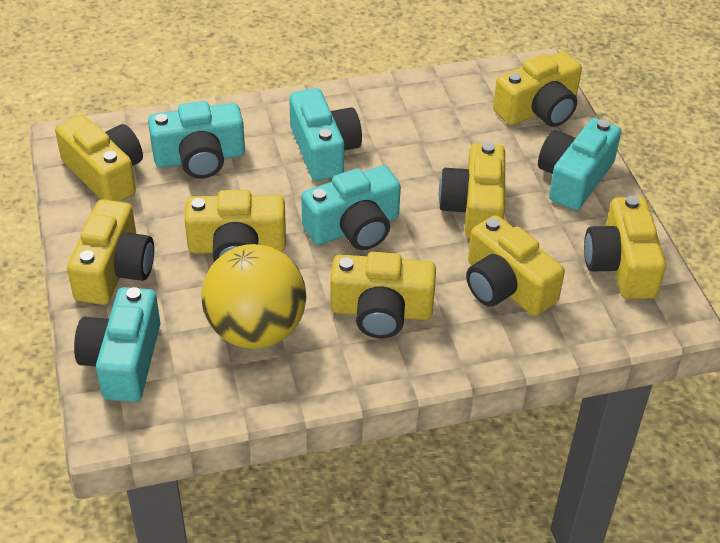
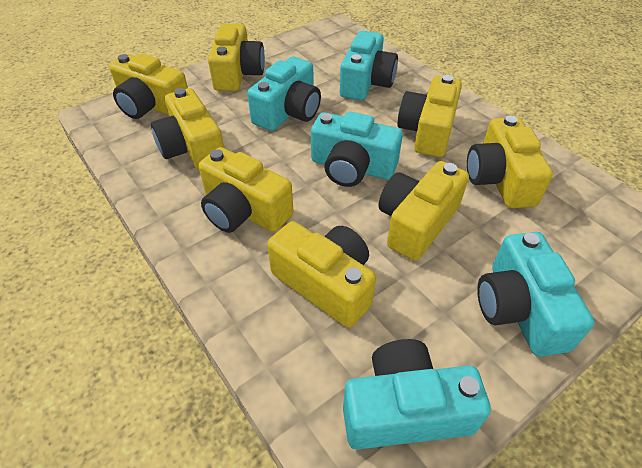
yellow ball: 1 -> 0

